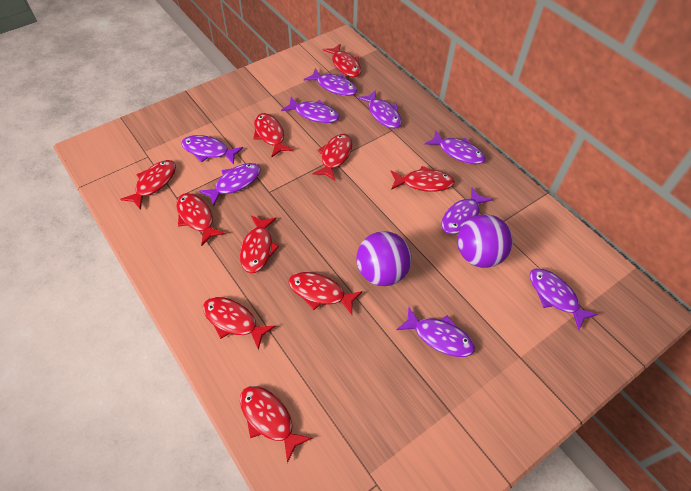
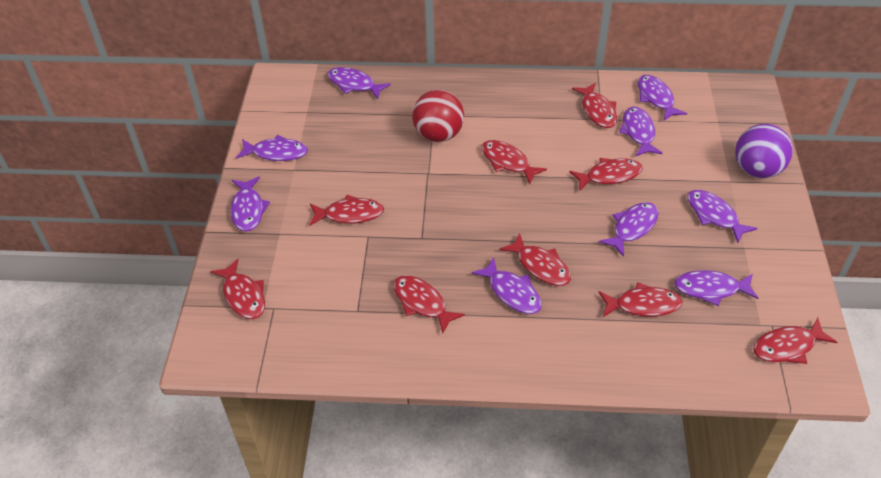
purple ball: 2 -> 1
red ball: 0 -> 1
red fish: 10 -> 9

